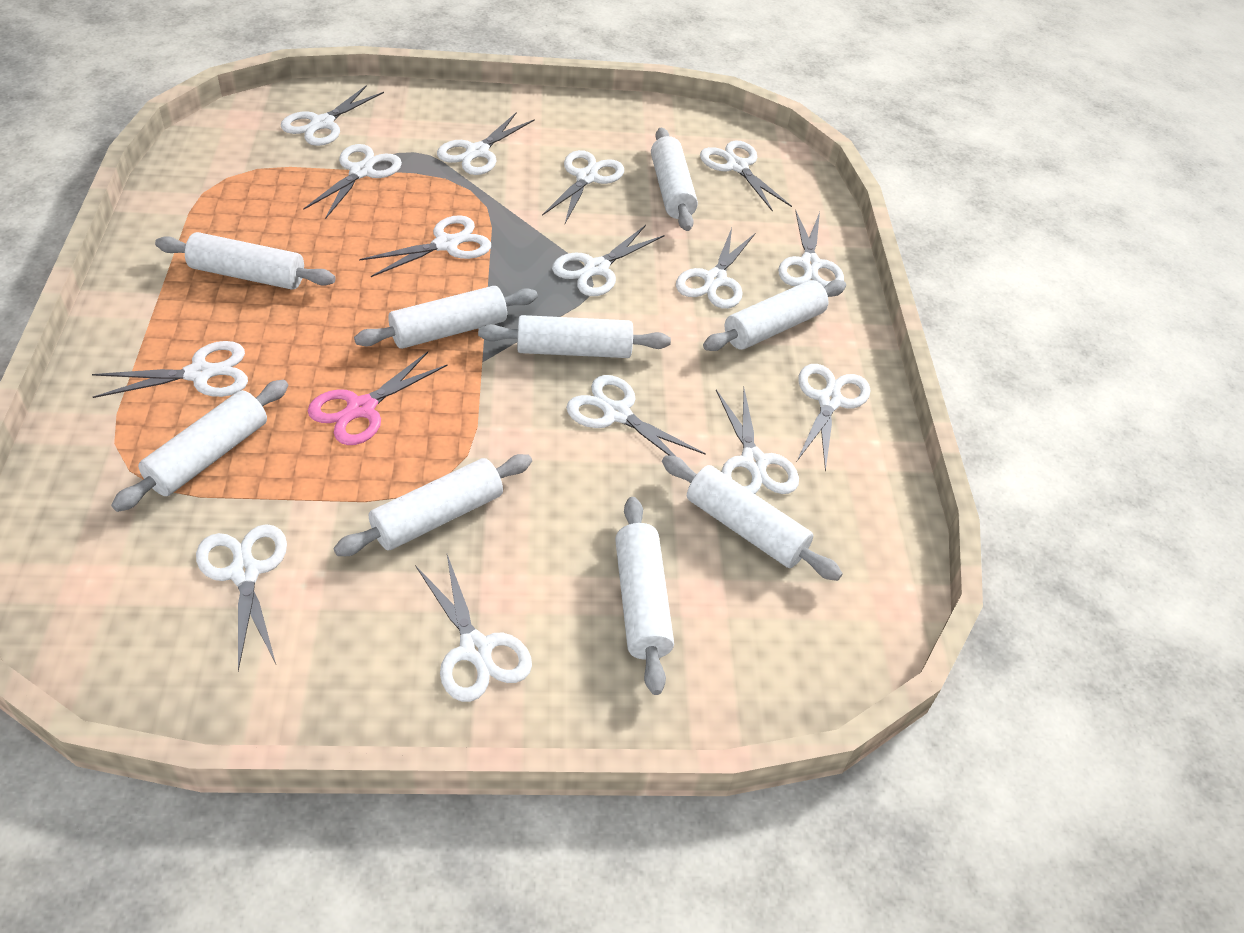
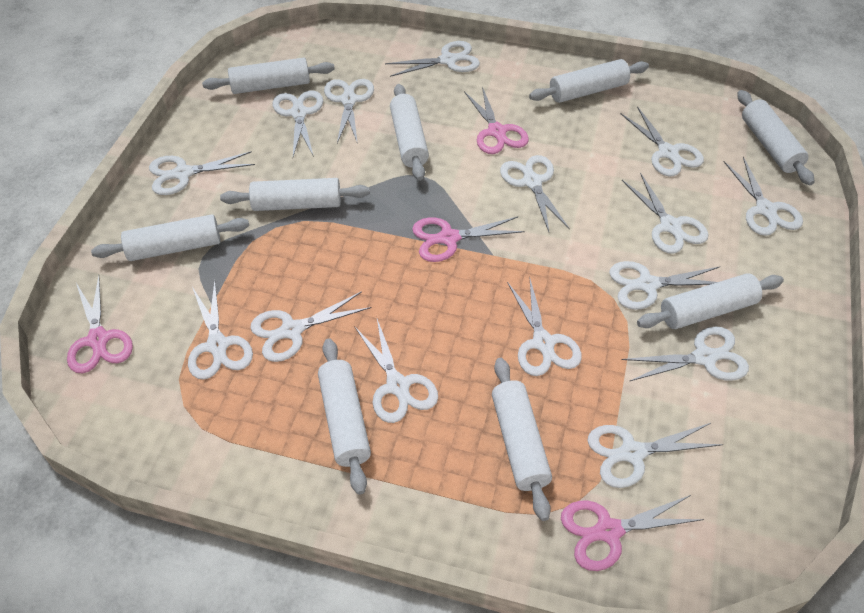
pink scissors: 1 -> 4

